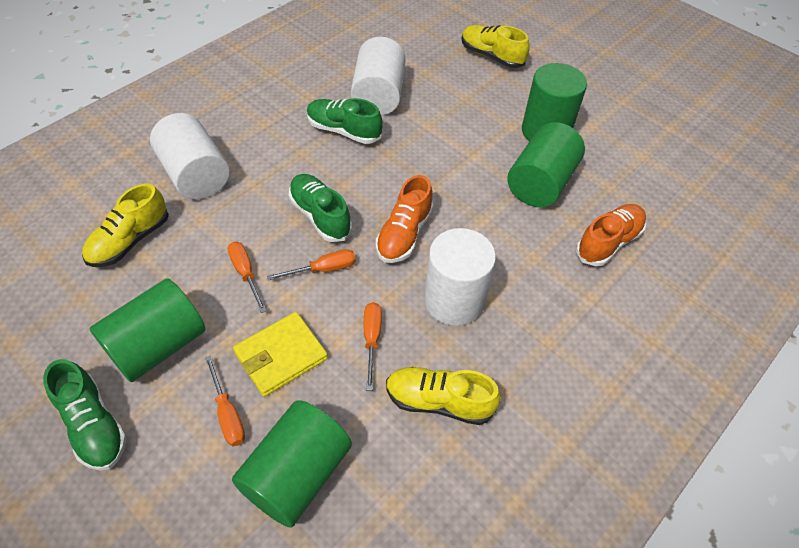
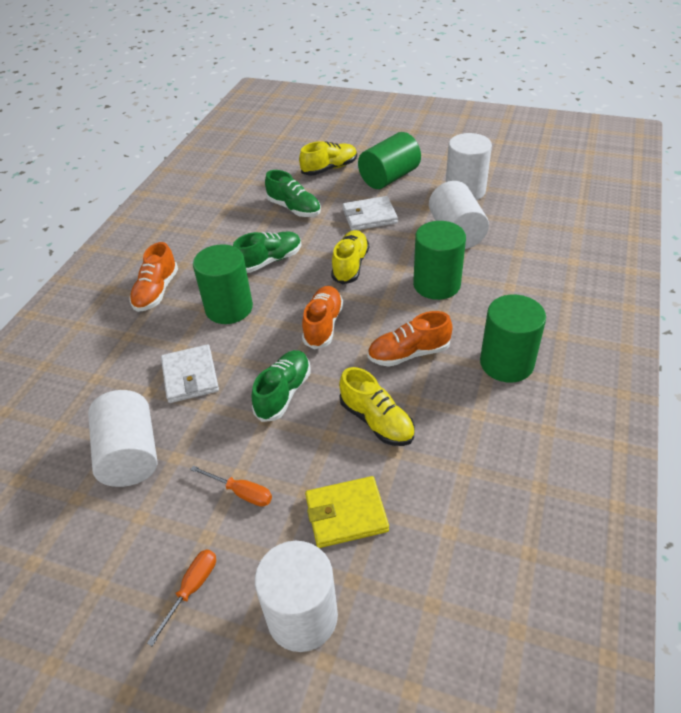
orange screwdriver: 4 -> 2
orange shoe: 2 -> 3
white cylinder: 3 -> 4
white wallet: 0 -> 2

